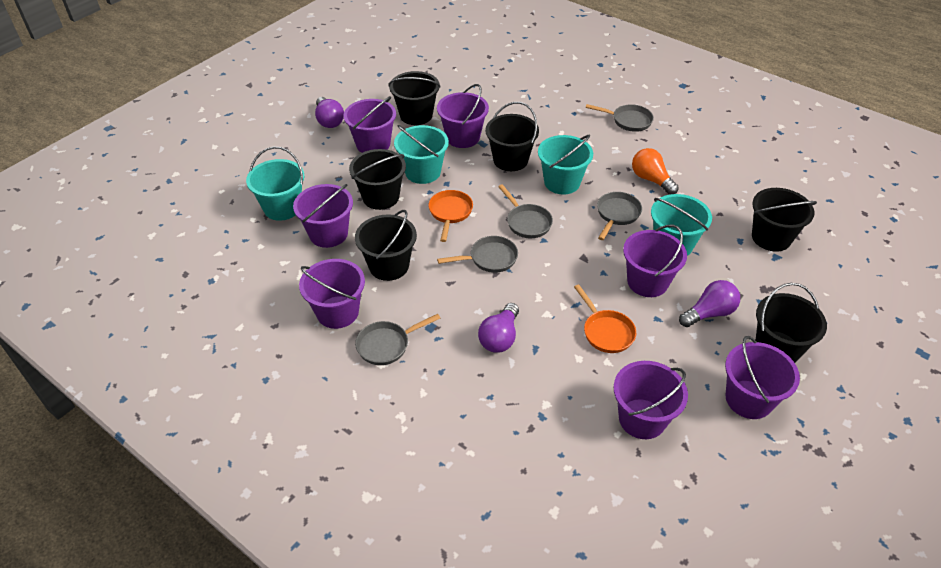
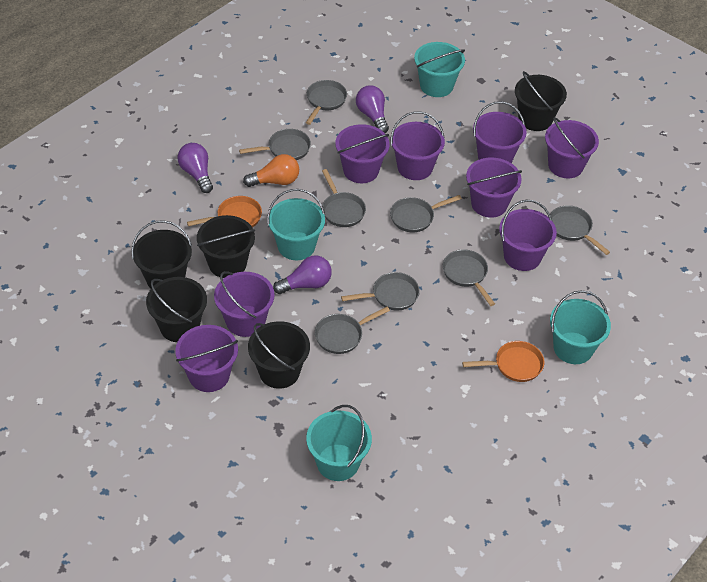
black bucket: 6 -> 5
grey pan: 5 -> 8
purple bucket: 7 -> 8

